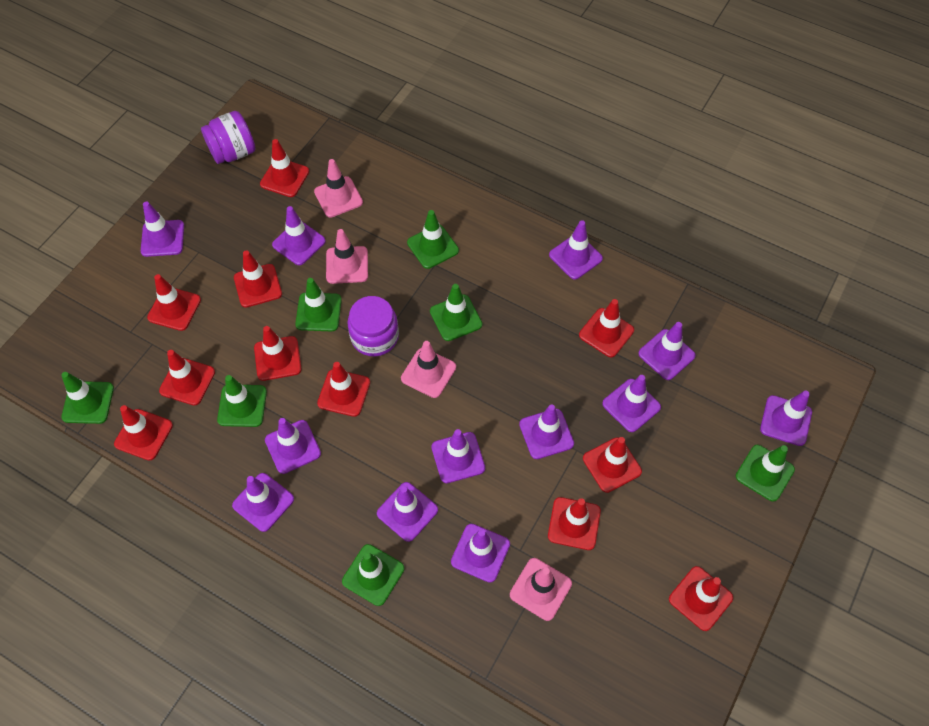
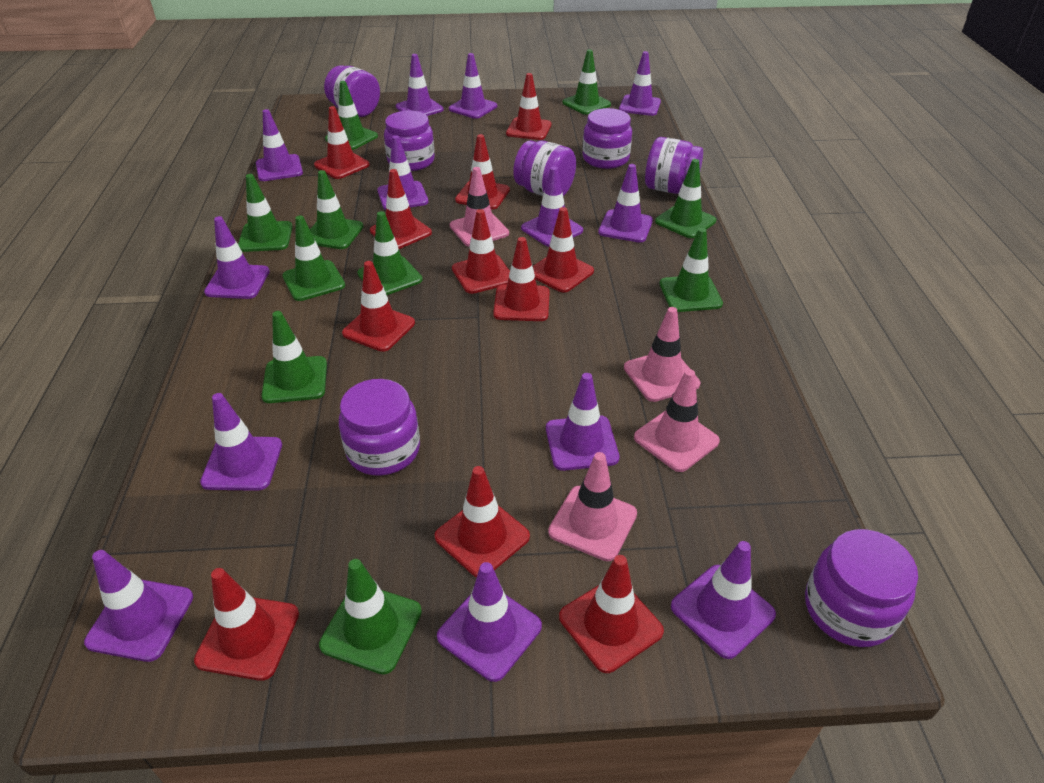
green traffic cone: 7 -> 10
purple jar: 2 -> 7
purple traffic cone: 12 -> 13

